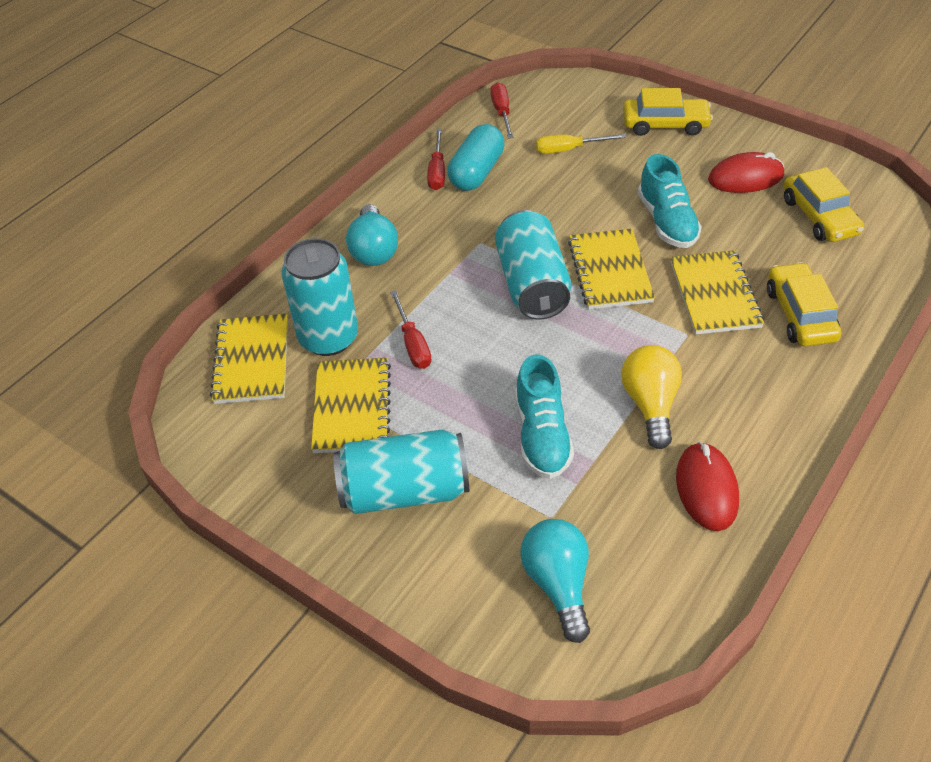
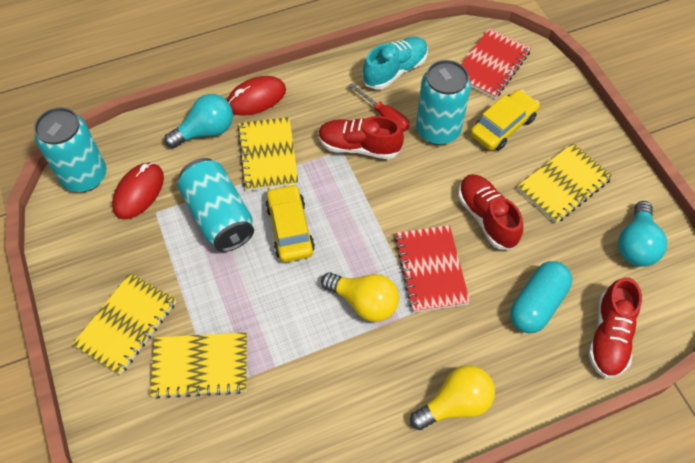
red notebook: 0 -> 2
red screwdriver: 3 -> 1
red shoe: 0 -> 3
turquoise shoe: 2 -> 1
yellow car: 3 -> 2
yellow light bulb: 1 -> 2
yellow screwdriver: 1 -> 0

